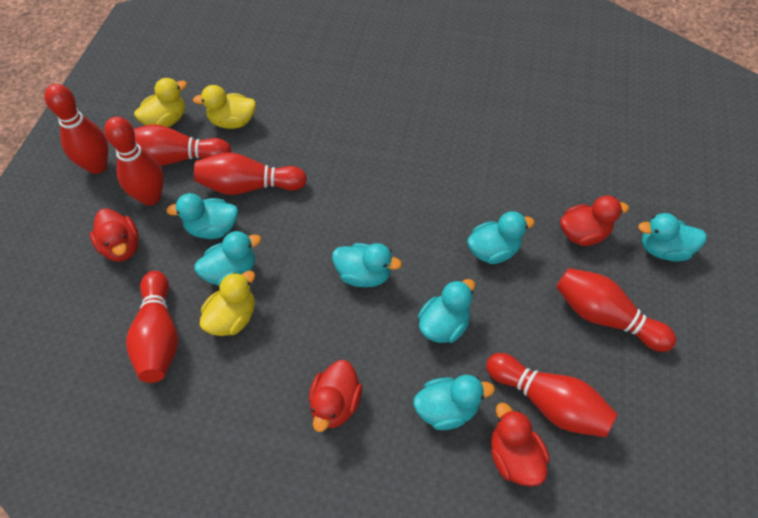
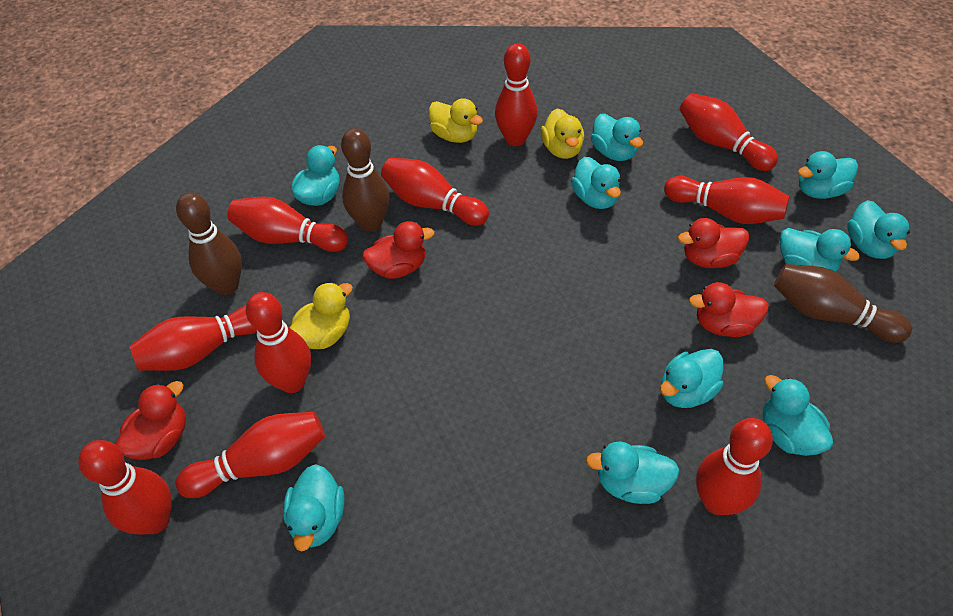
brown bowling pin: 0 -> 3
red bowling pin: 7 -> 10
turquoise duck: 7 -> 10

